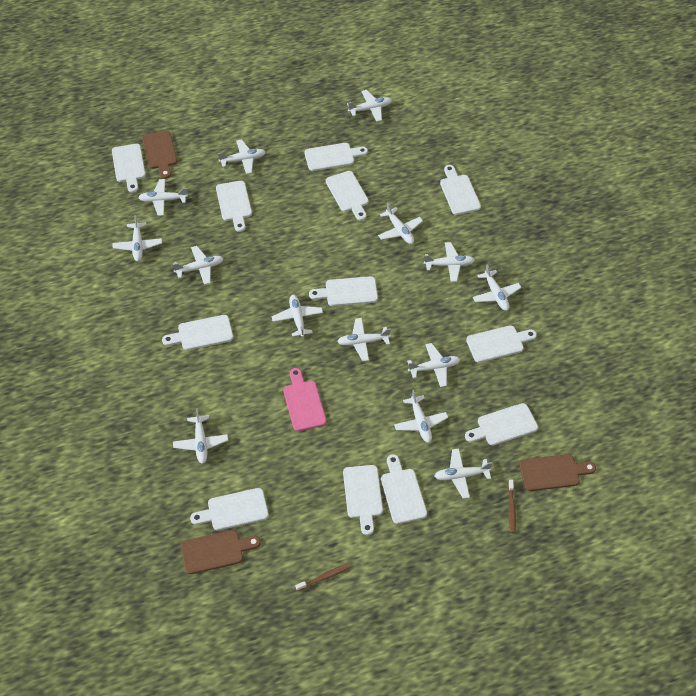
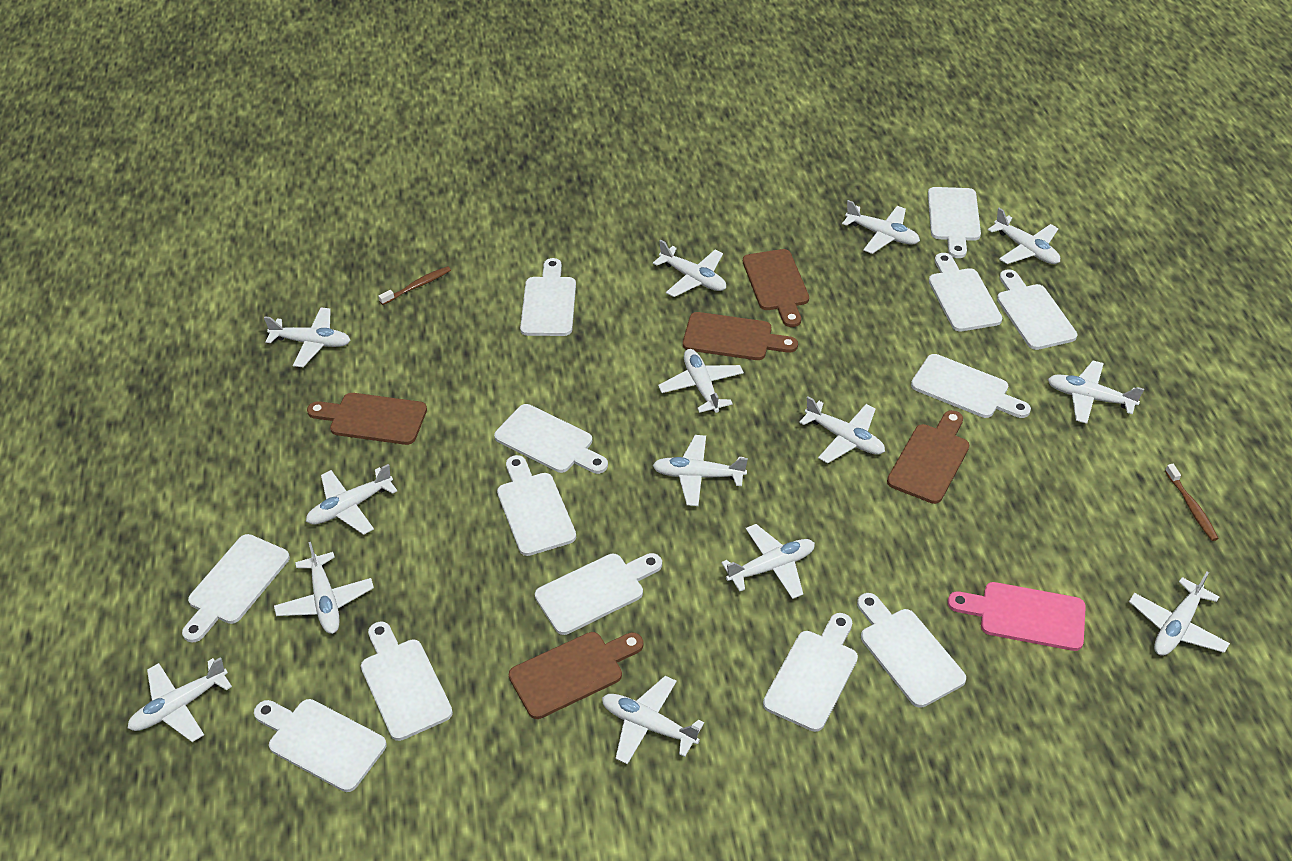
brown cutting board: 3 -> 5
white cutting board: 12 -> 13

